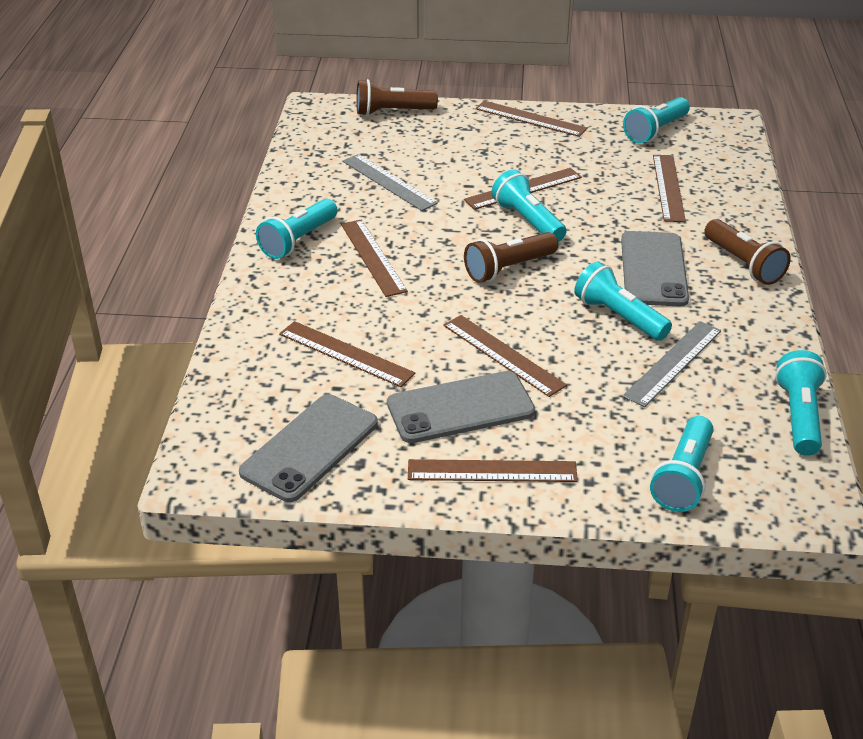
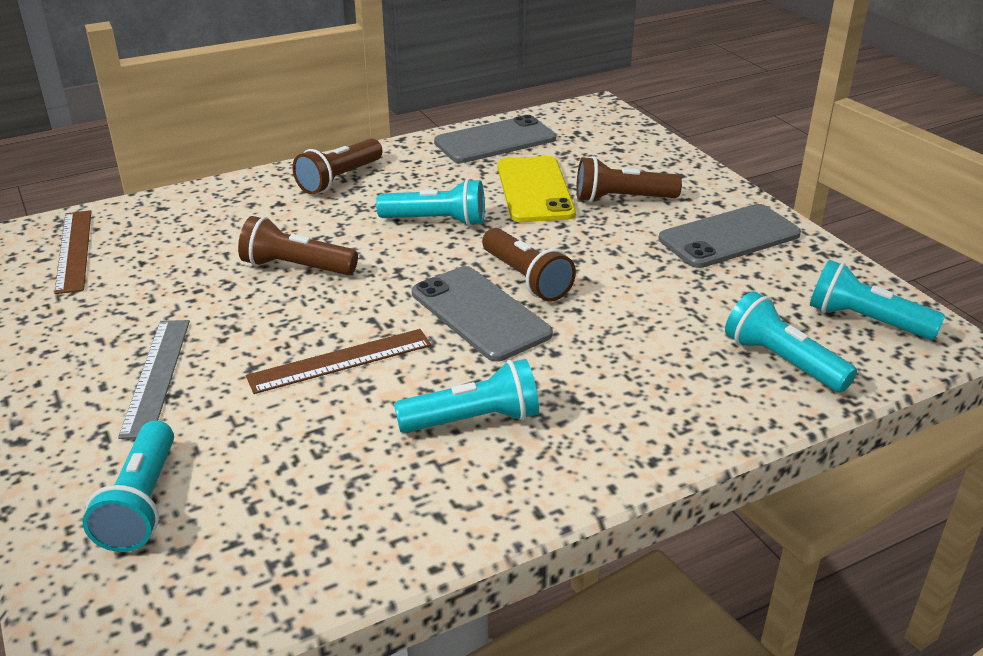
brown flashlight: 3 -> 4
brown ruler: 7 -> 2
grey ruler: 2 -> 1
turquoise flashlight: 6 -> 5
yellow phone: 0 -> 1

